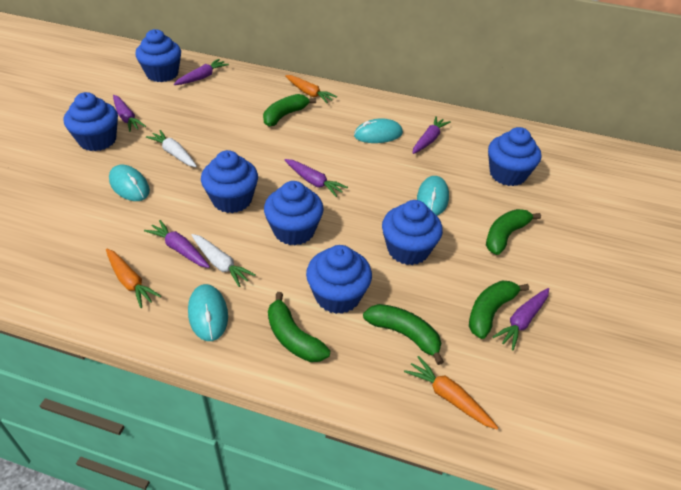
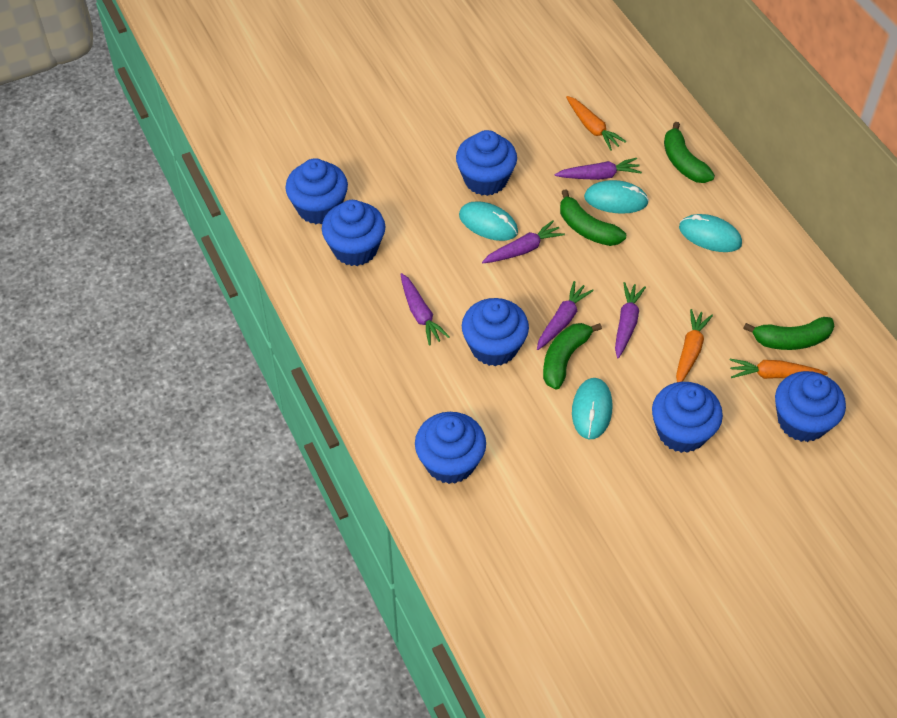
green banana: 5 -> 4
purple carrot: 6 -> 5
white carrot: 2 -> 0

